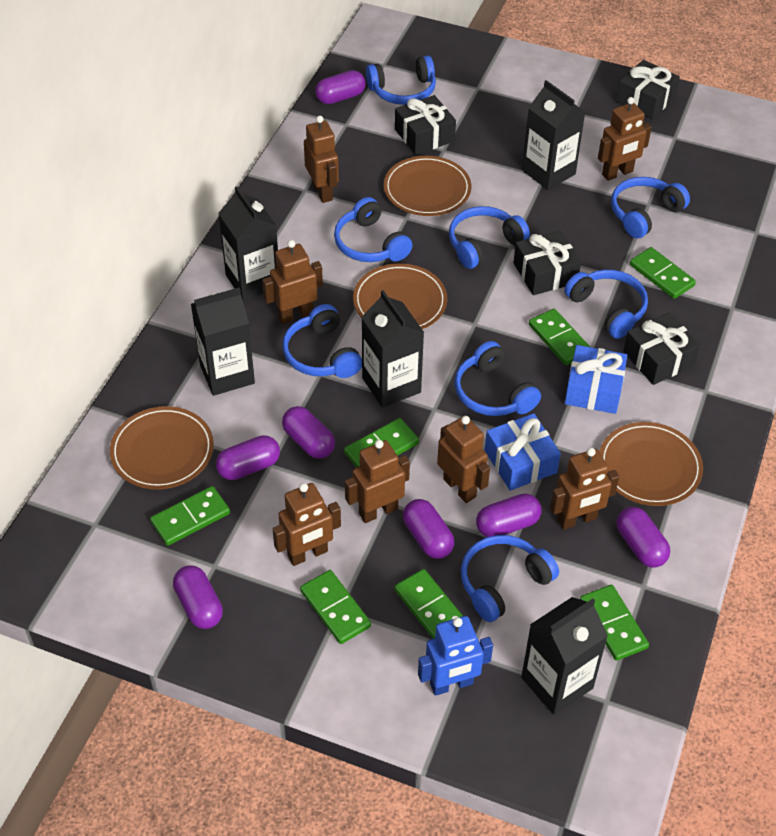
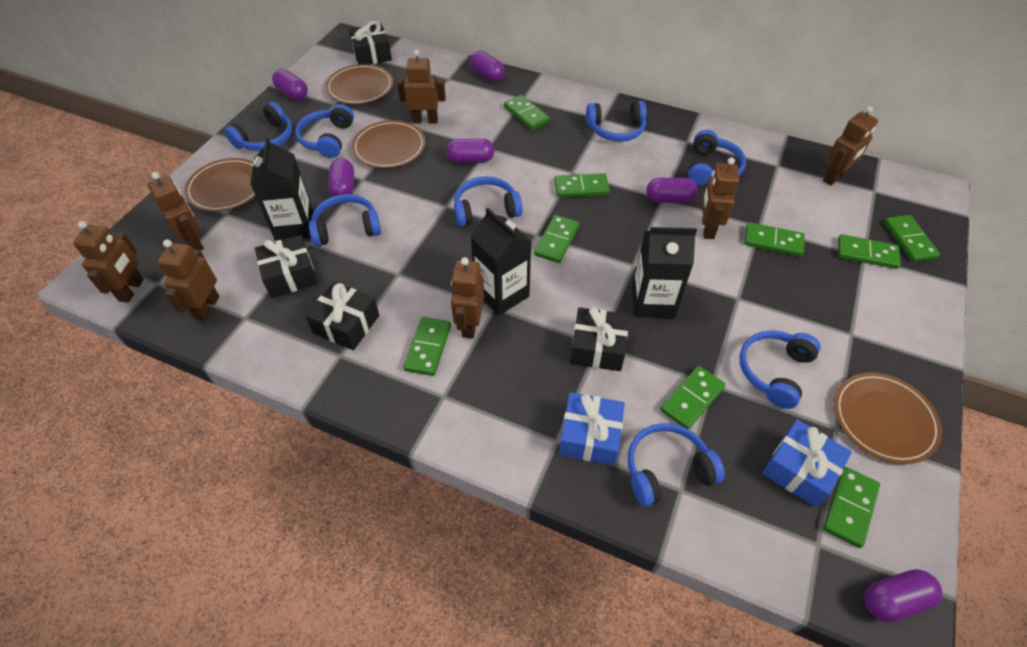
black carton: 5 -> 3
blue robot: 1 -> 0
green domino: 7 -> 9
purple capsule: 7 -> 6

